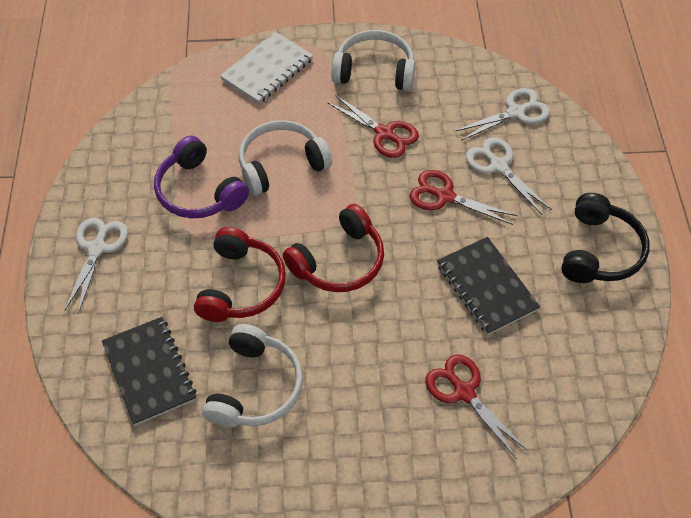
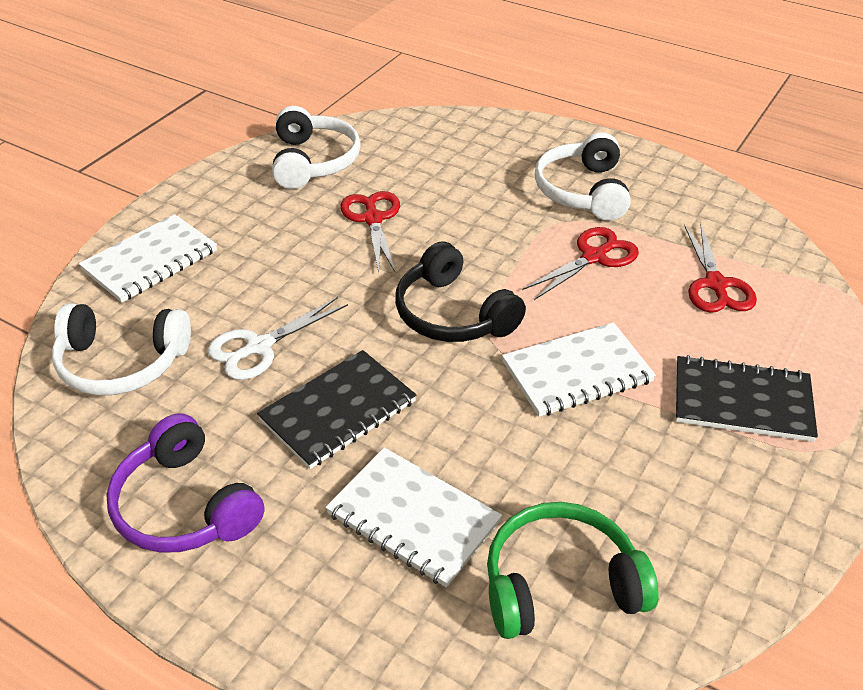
green headphones: 0 -> 1
red headphones: 2 -> 0
white notebook: 1 -> 3
white scissors: 3 -> 1

